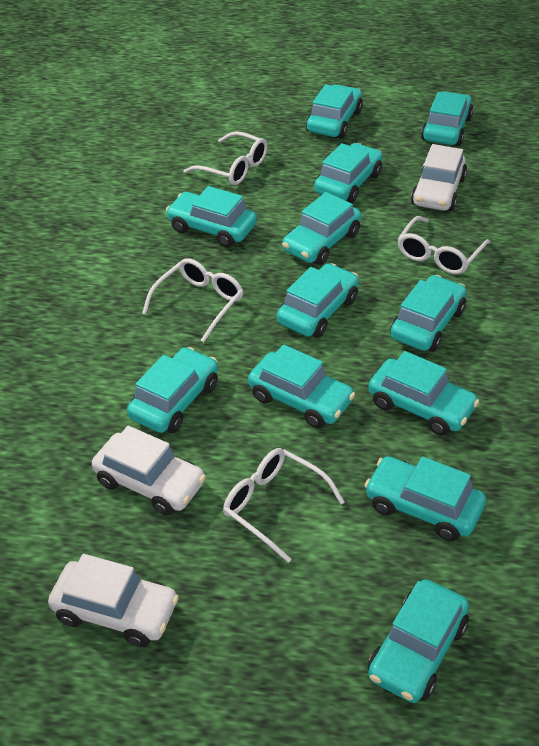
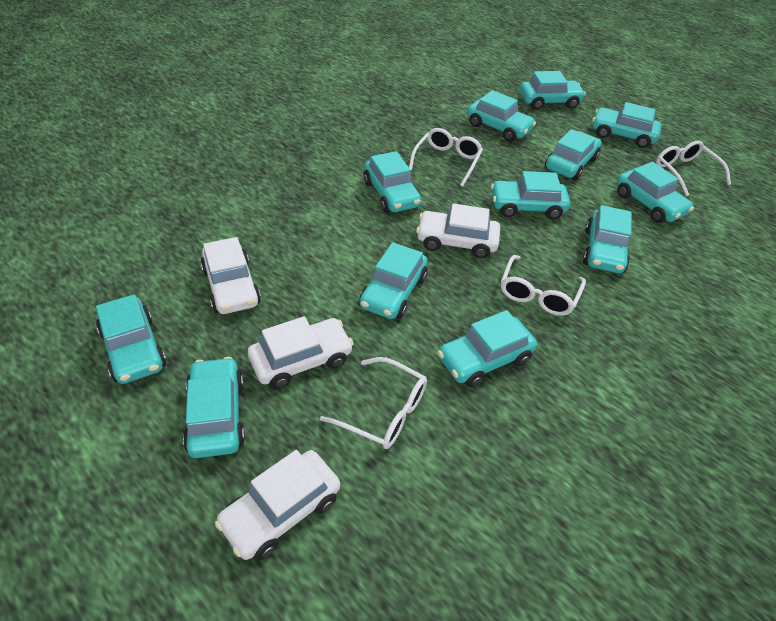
white car: 3 -> 4

